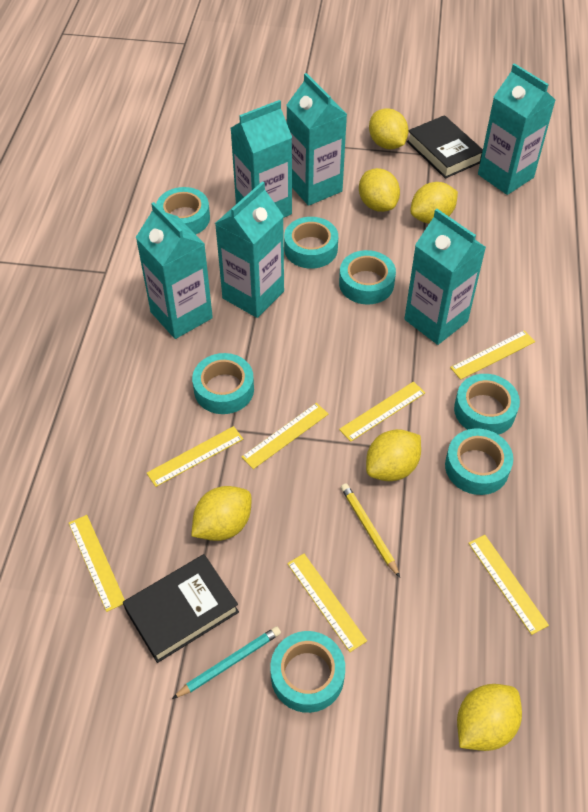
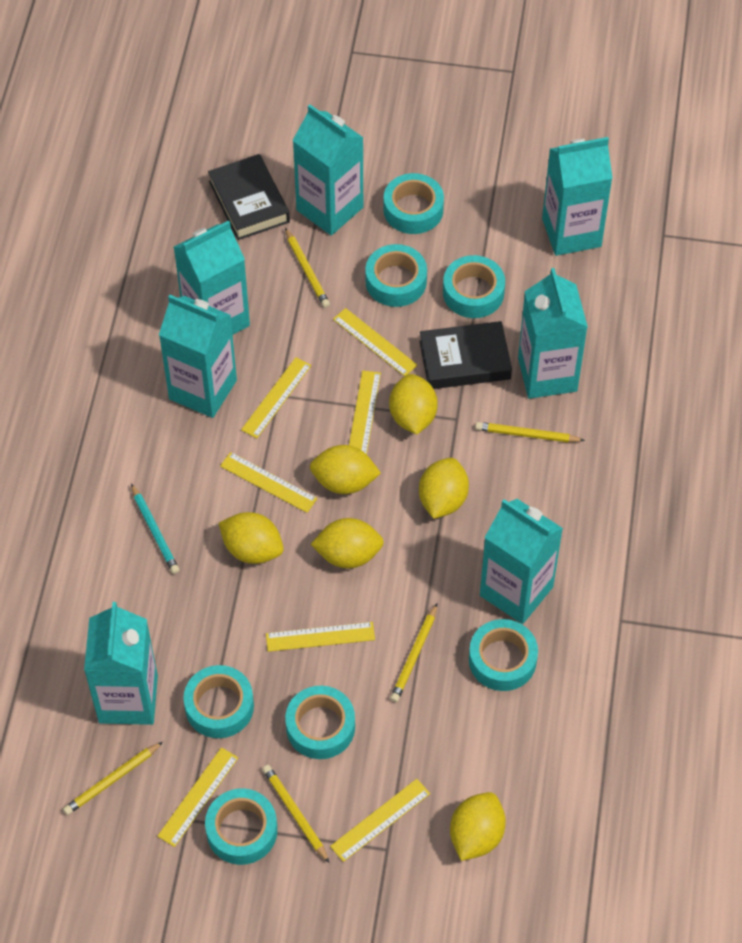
turquoise carton: 6 -> 7
yellow pencil: 1 -> 5

